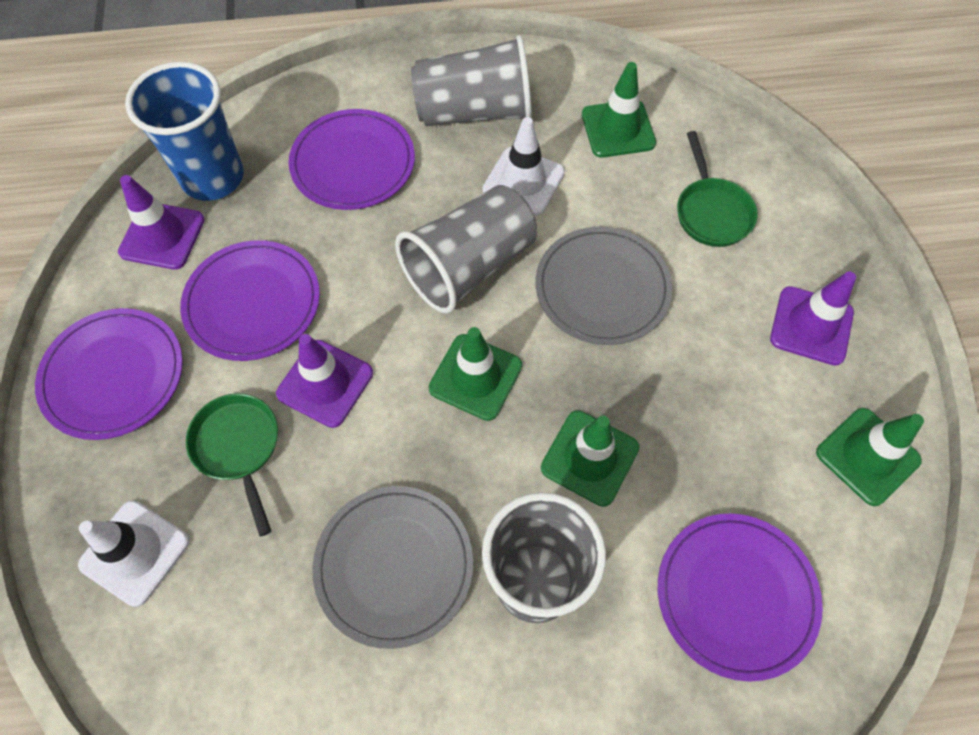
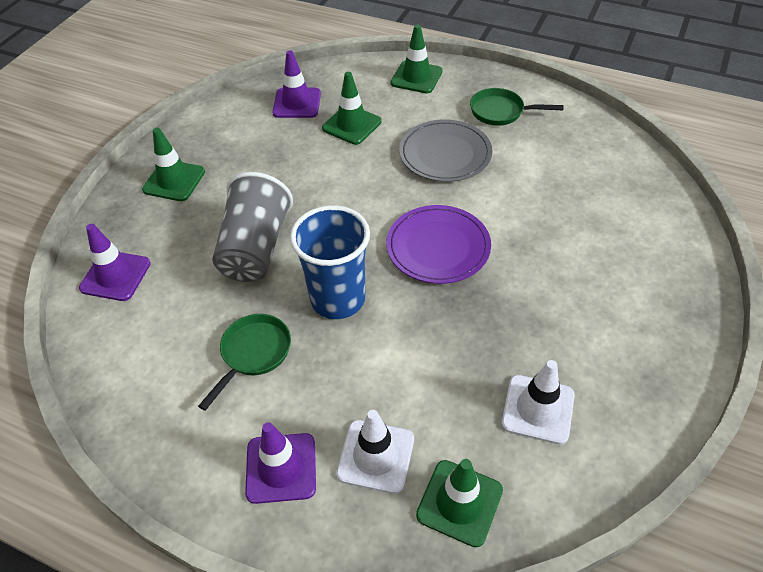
grey cup: 3 -> 1
grey plate: 2 -> 1
purple plate: 4 -> 1

